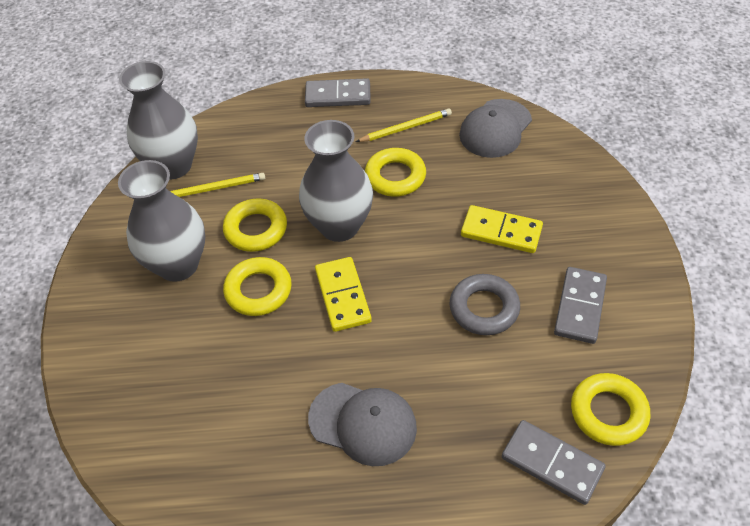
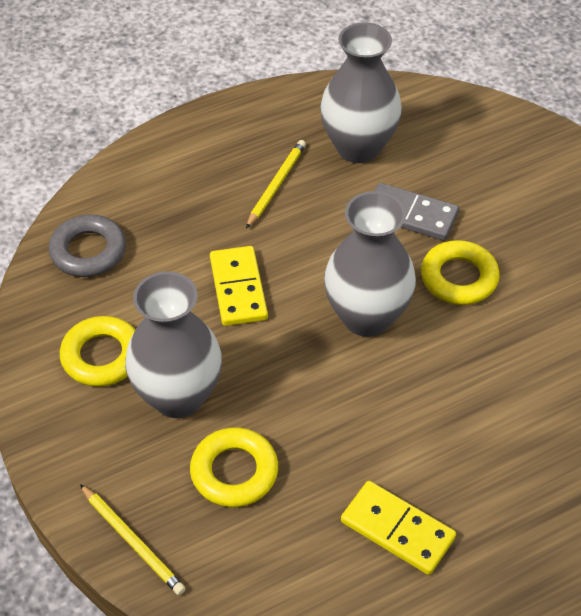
grey cap: 2 -> 0
grey domino: 3 -> 1
yellow ring: 4 -> 3

